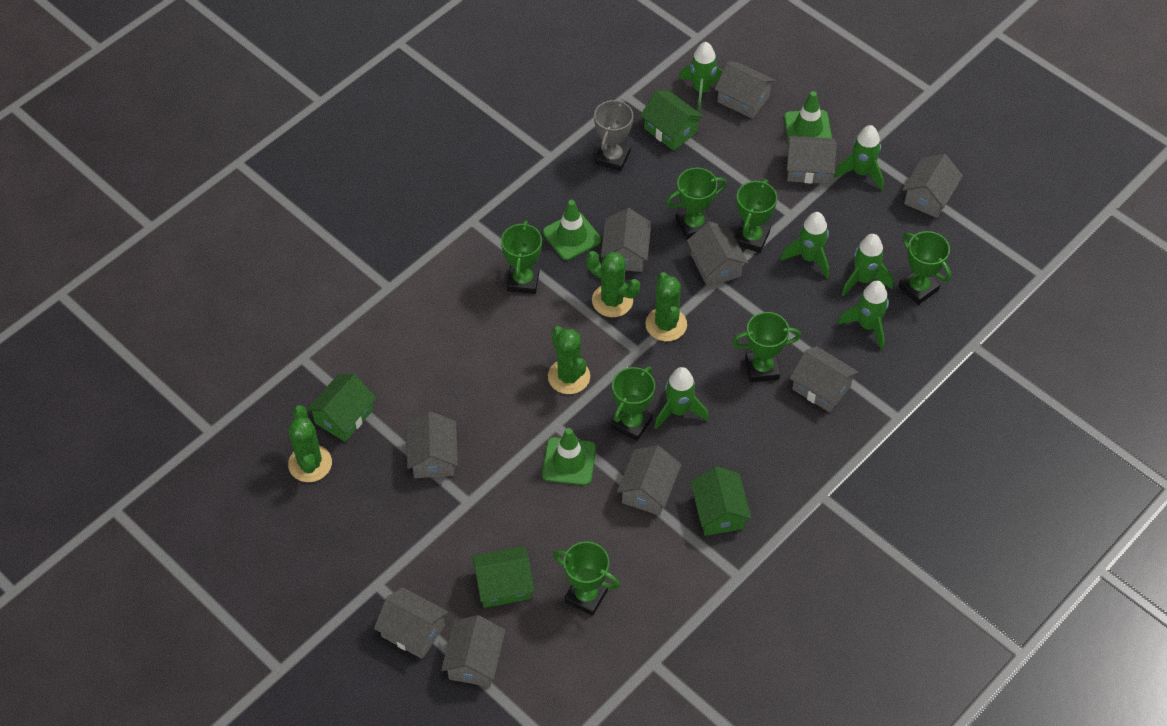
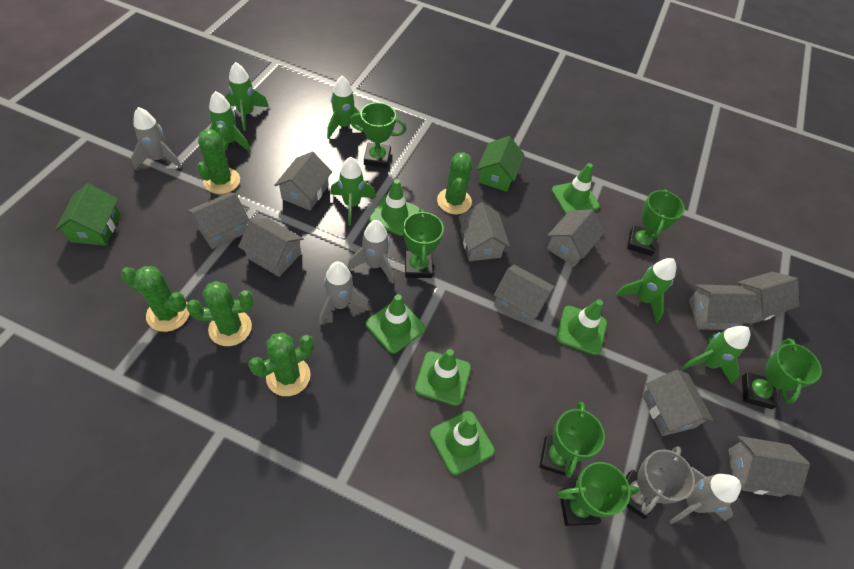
green cactus: 4 -> 5
green house: 4 -> 2
green traffic cone: 3 -> 6
green trophy: 7 -> 6
grey rocket: 0 -> 4

